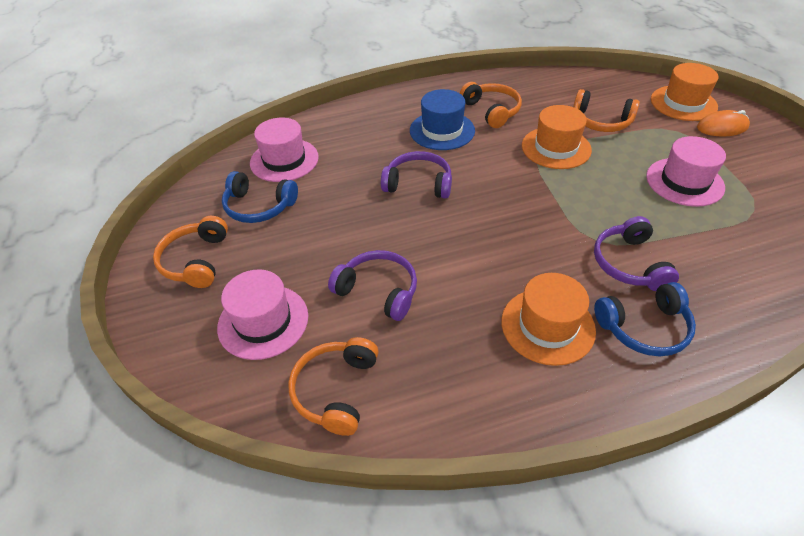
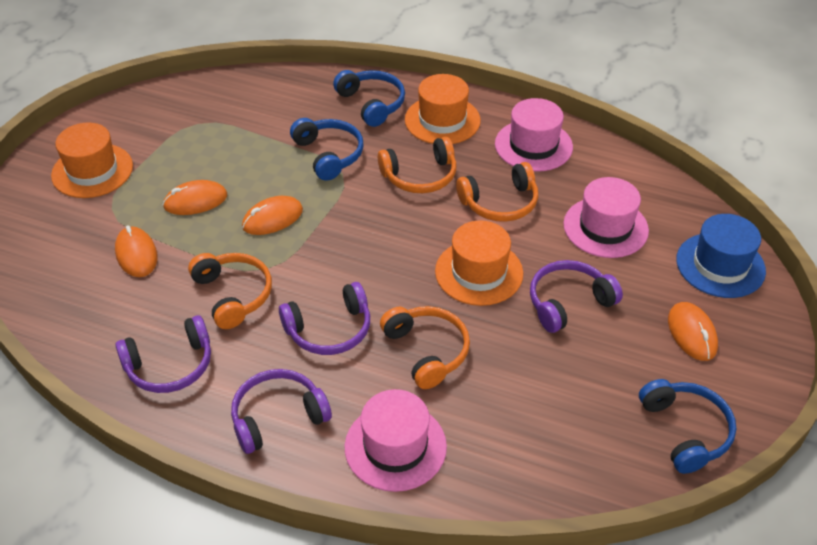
blue headphones: 2 -> 3
orange mouse: 1 -> 4
purple headphones: 3 -> 4

